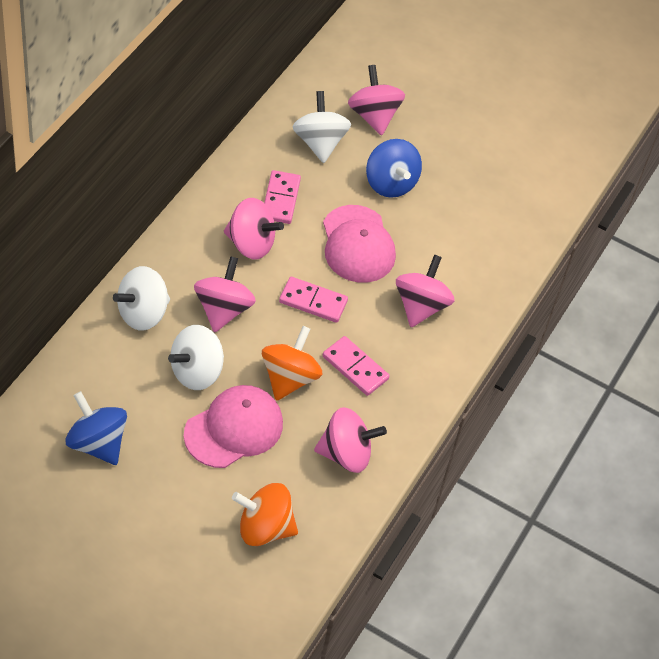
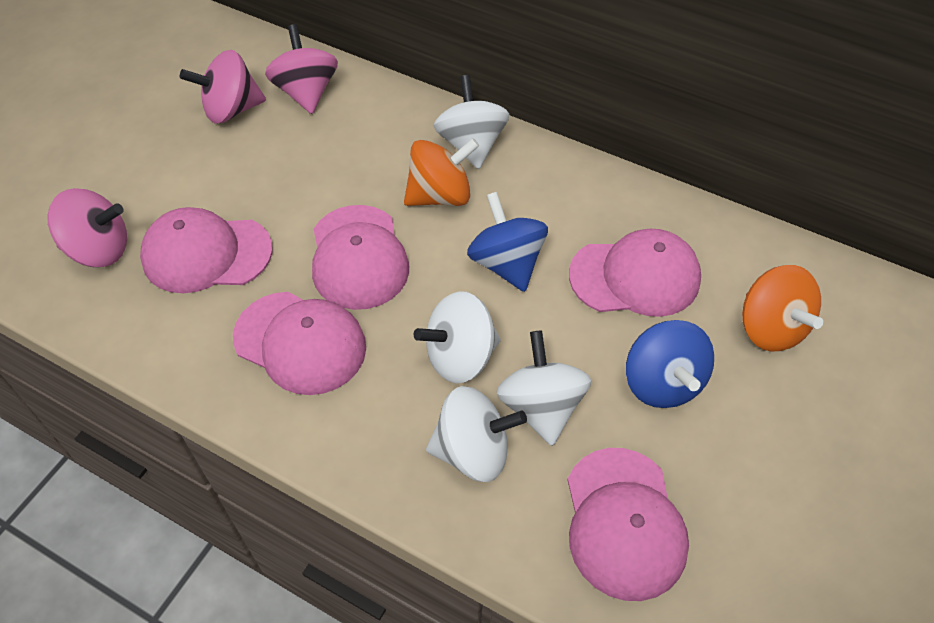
pink cap: 2 -> 5
pink domino: 3 -> 0
pink spinning top: 5 -> 3
white spinning top: 3 -> 4

